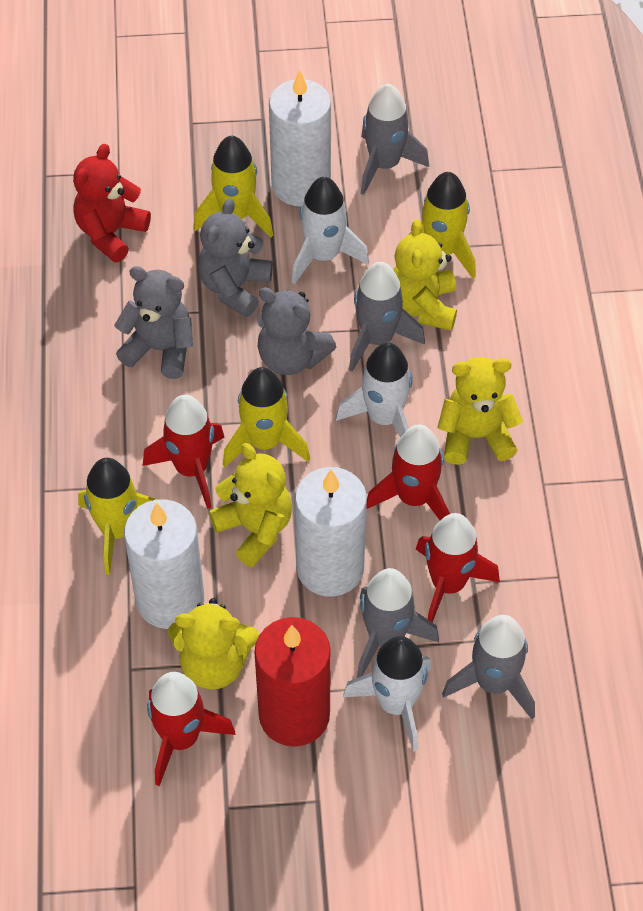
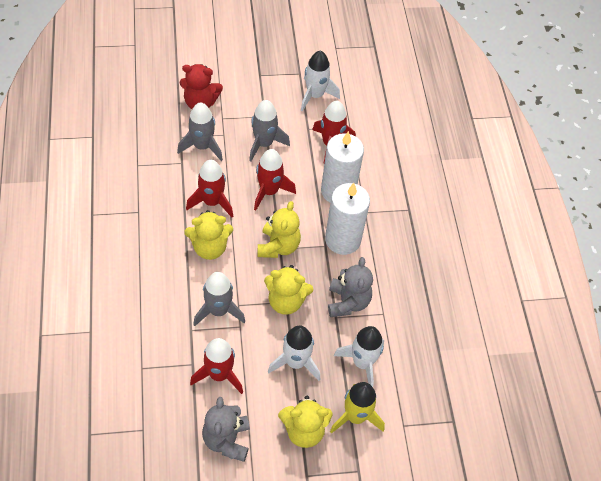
grey rocket: 4 -> 3
grey teddy bear: 3 -> 2
red candle: 1 -> 0
white candle: 3 -> 2
yellow rocket: 4 -> 1

